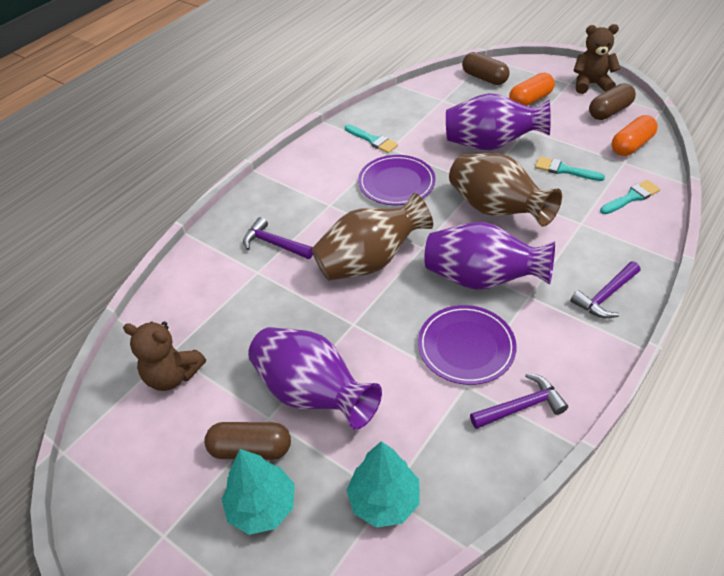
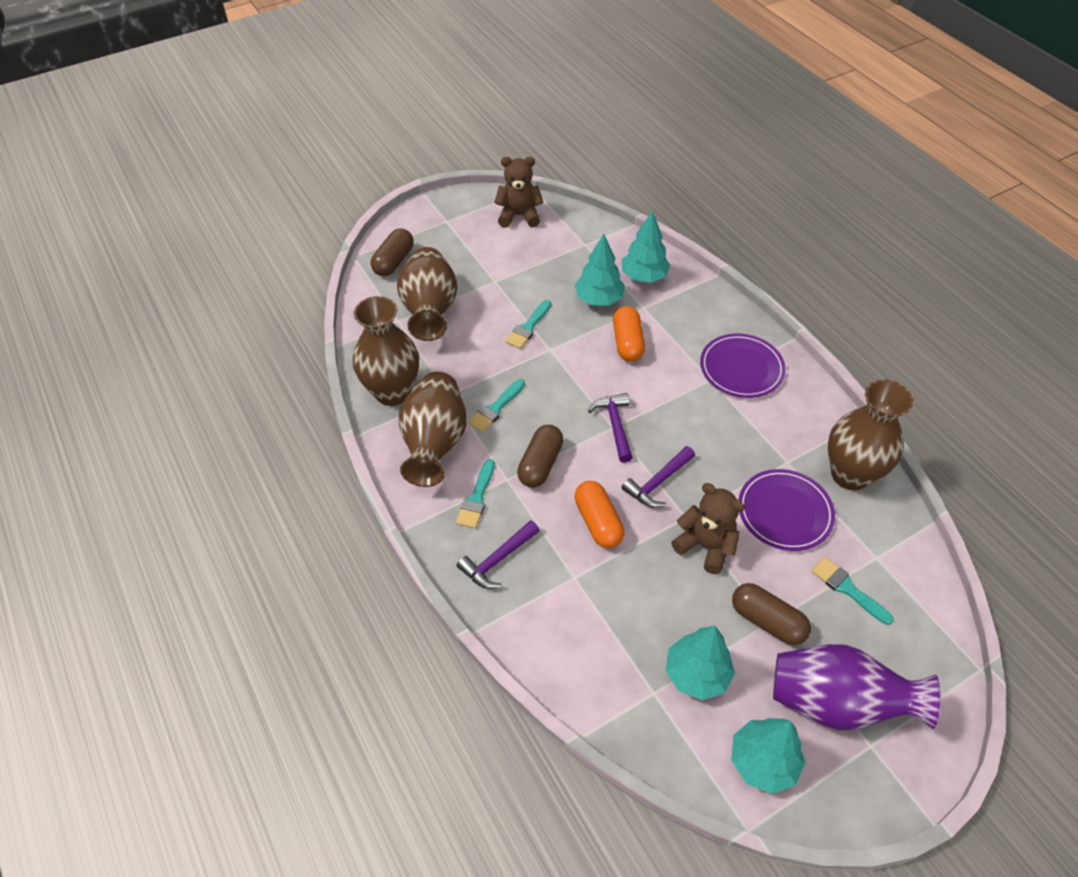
brown vase: 2 -> 4
purple vase: 3 -> 1
turquoise brush: 3 -> 4
turquoise tree: 2 -> 4

